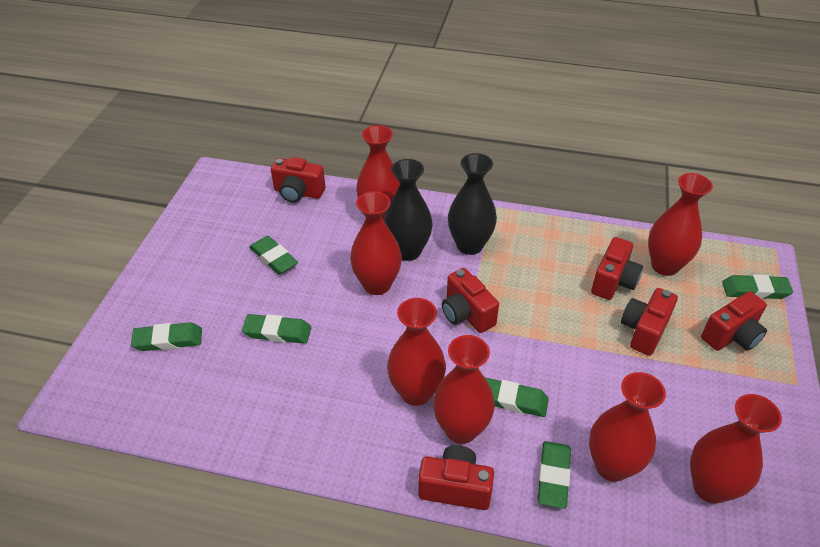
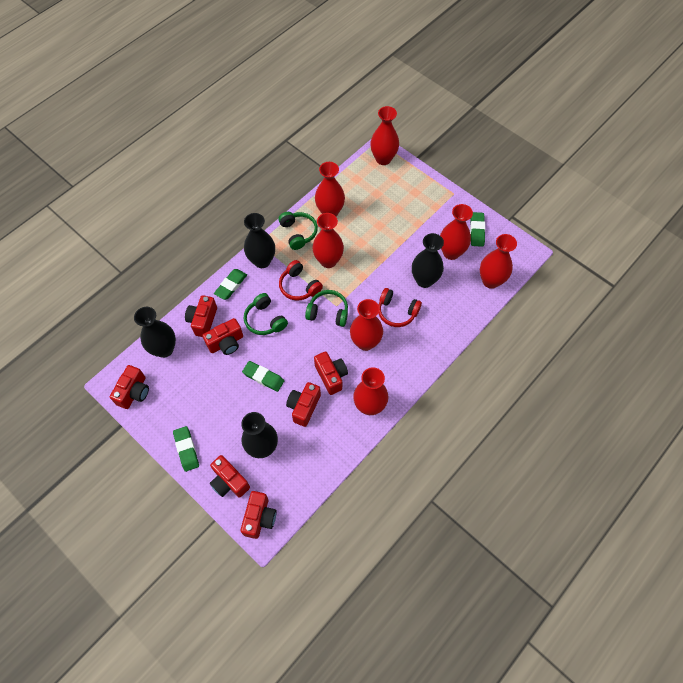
black vase: 2 -> 4
green eraser: 6 -> 4
green headphones: 0 -> 3
red camera: 6 -> 7
red headphones: 0 -> 2

